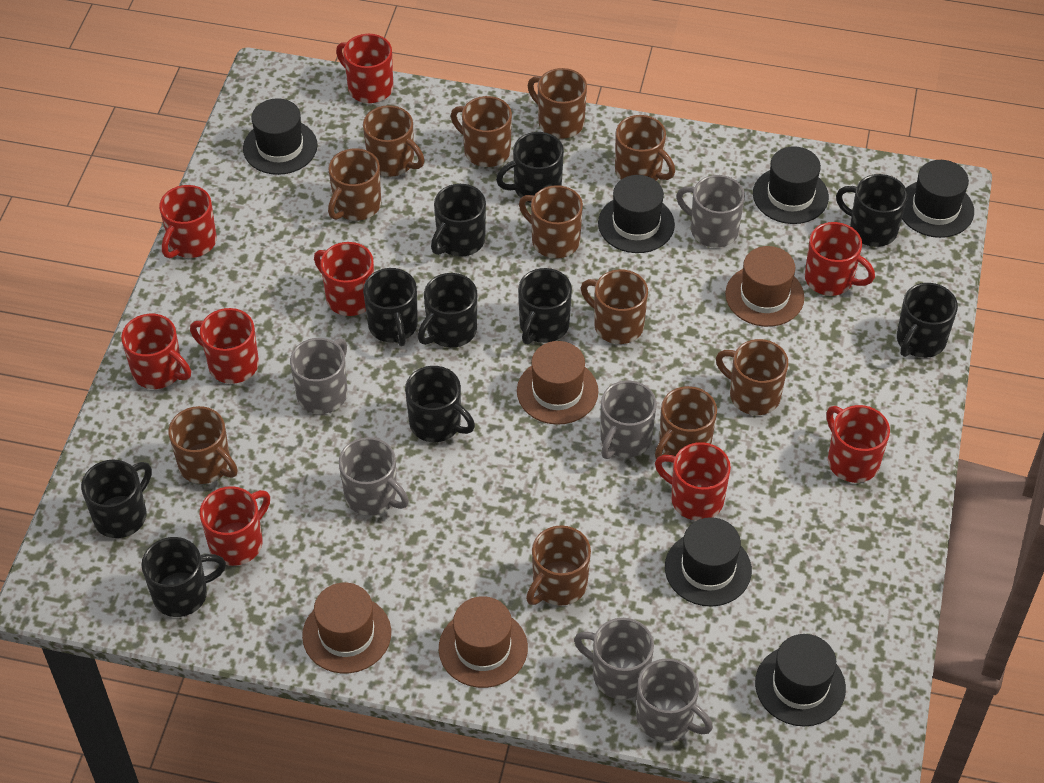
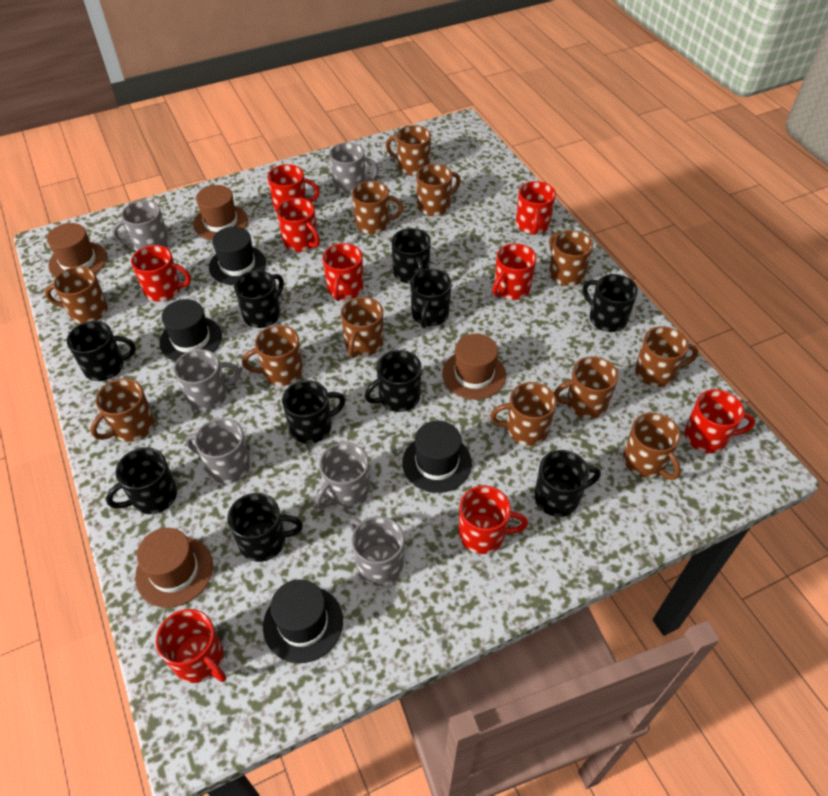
black hat: 6 -> 4
brown mug: 11 -> 12

